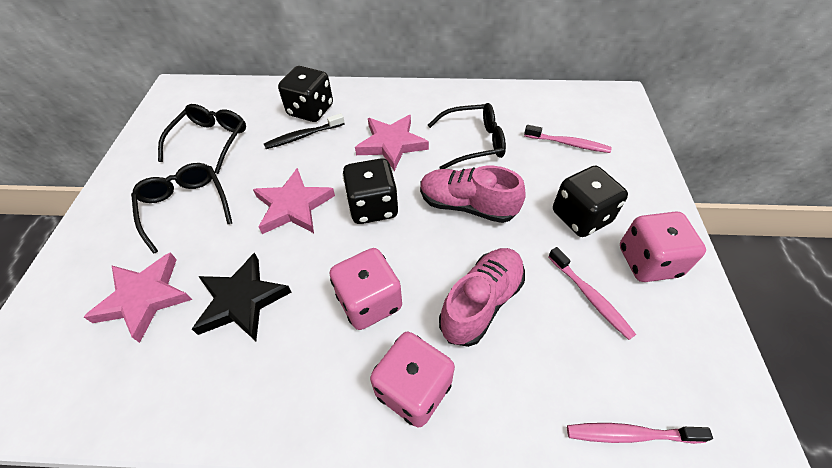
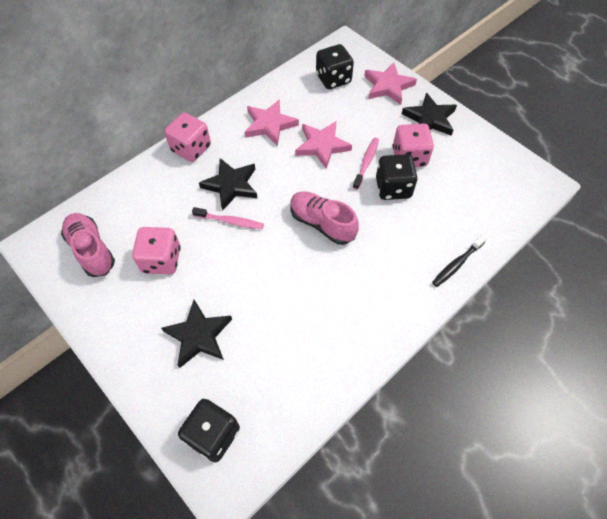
black glasses: 3 -> 0
black star: 1 -> 3
pink toothbrush: 3 -> 2

